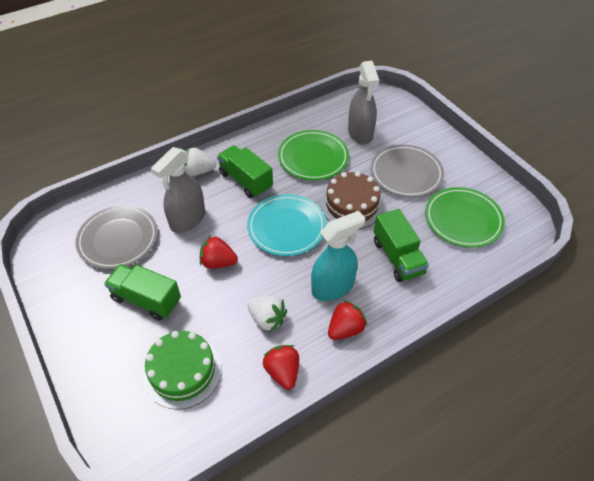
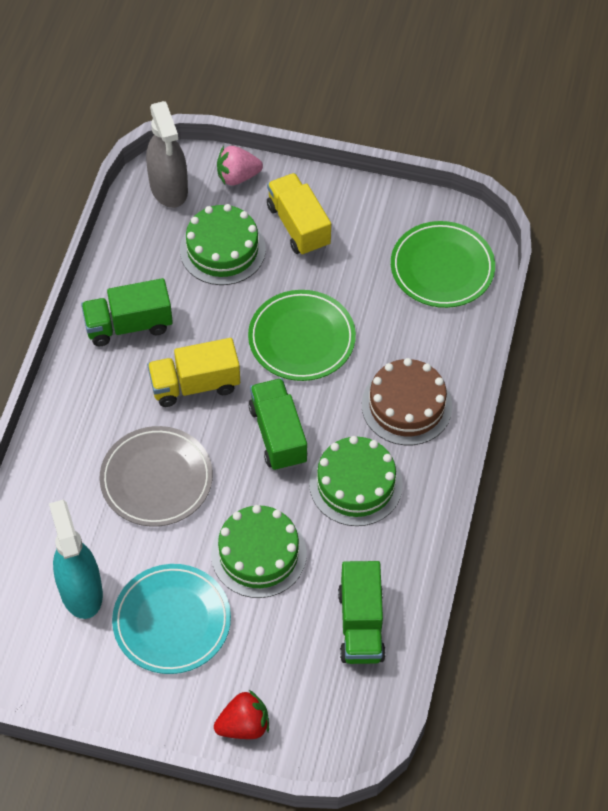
green cake: 1 -> 3
grey plate: 2 -> 1
grey spray bottle: 2 -> 1
pink strawberry: 0 -> 1
red strawberry: 3 -> 1
white strawberry: 2 -> 0
yellow truck: 0 -> 2

